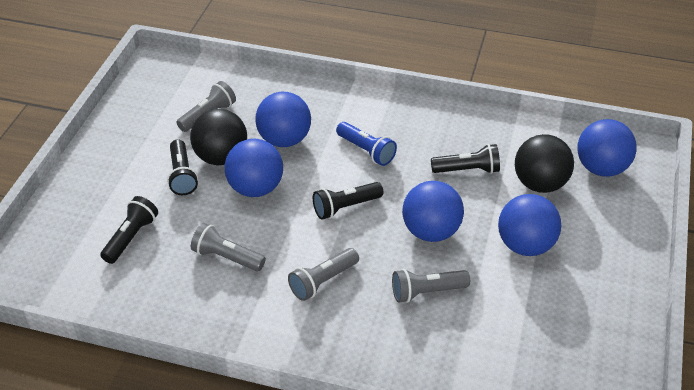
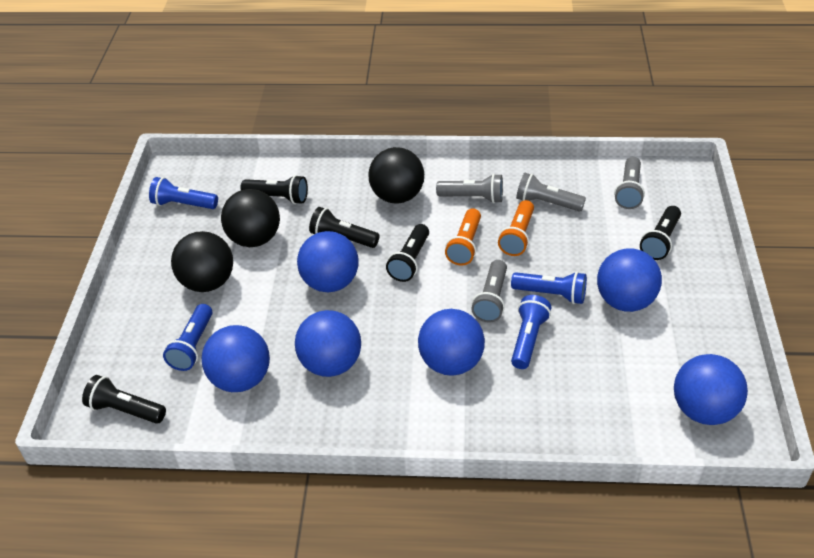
black ball: 2 -> 3
black flashlight: 4 -> 5
blue ball: 5 -> 6
blue flashlight: 1 -> 4
orange flashlight: 0 -> 2

